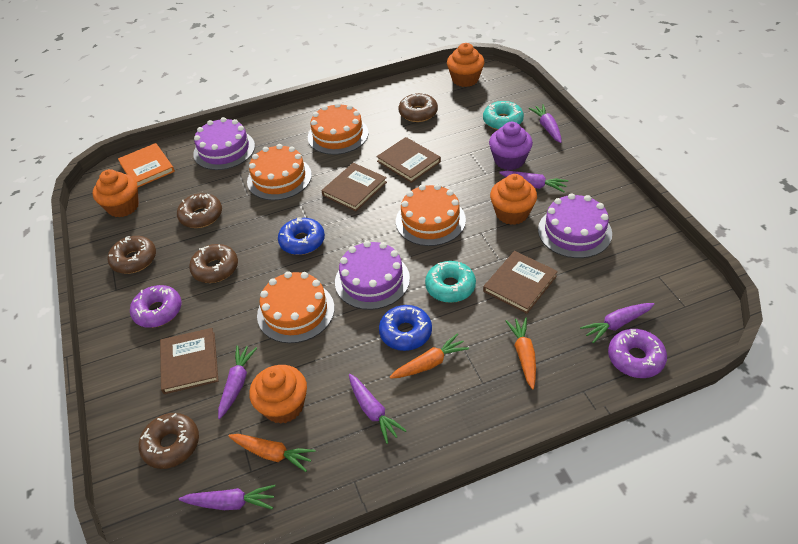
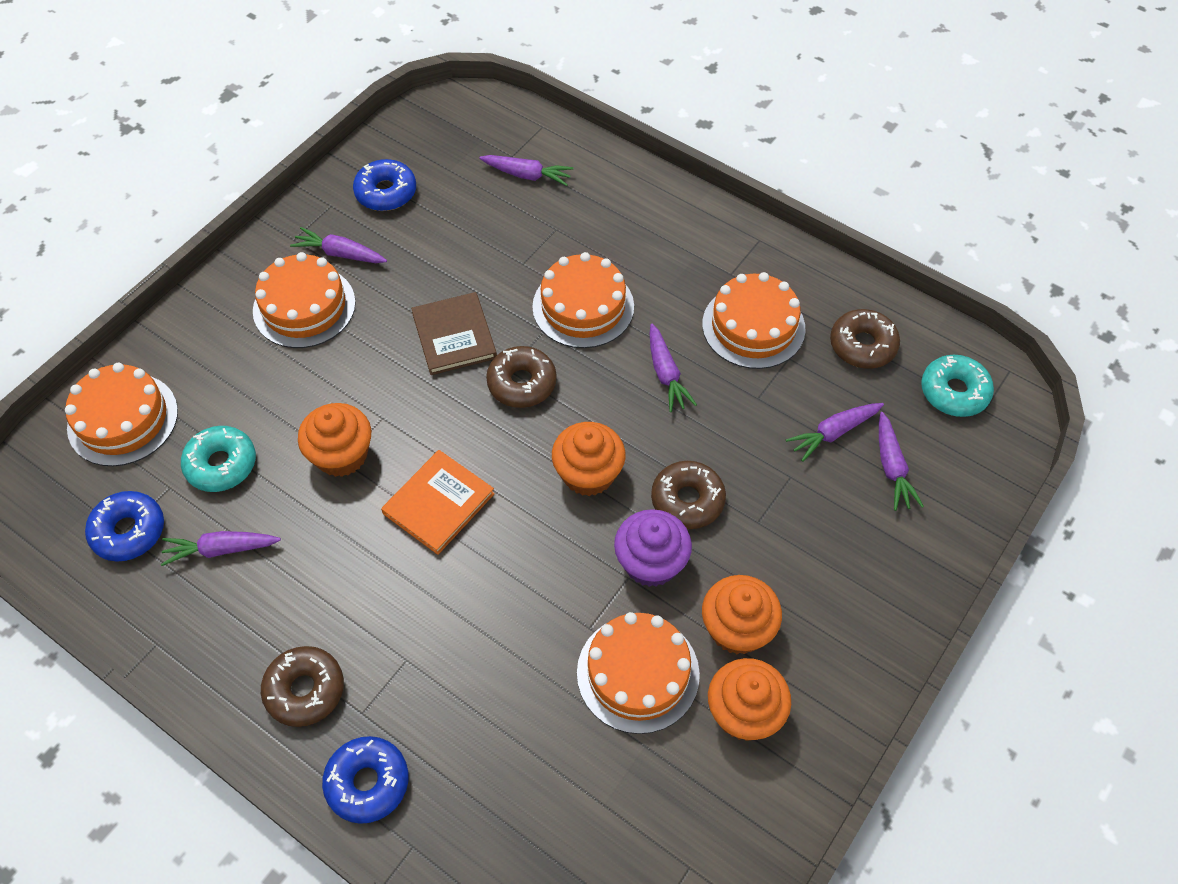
blue donut: 2 -> 3
brown book: 4 -> 1
brown donut: 5 -> 4
orange cake: 4 -> 5
orange carrot: 3 -> 0
purple cake: 3 -> 0
purple donut: 2 -> 0

